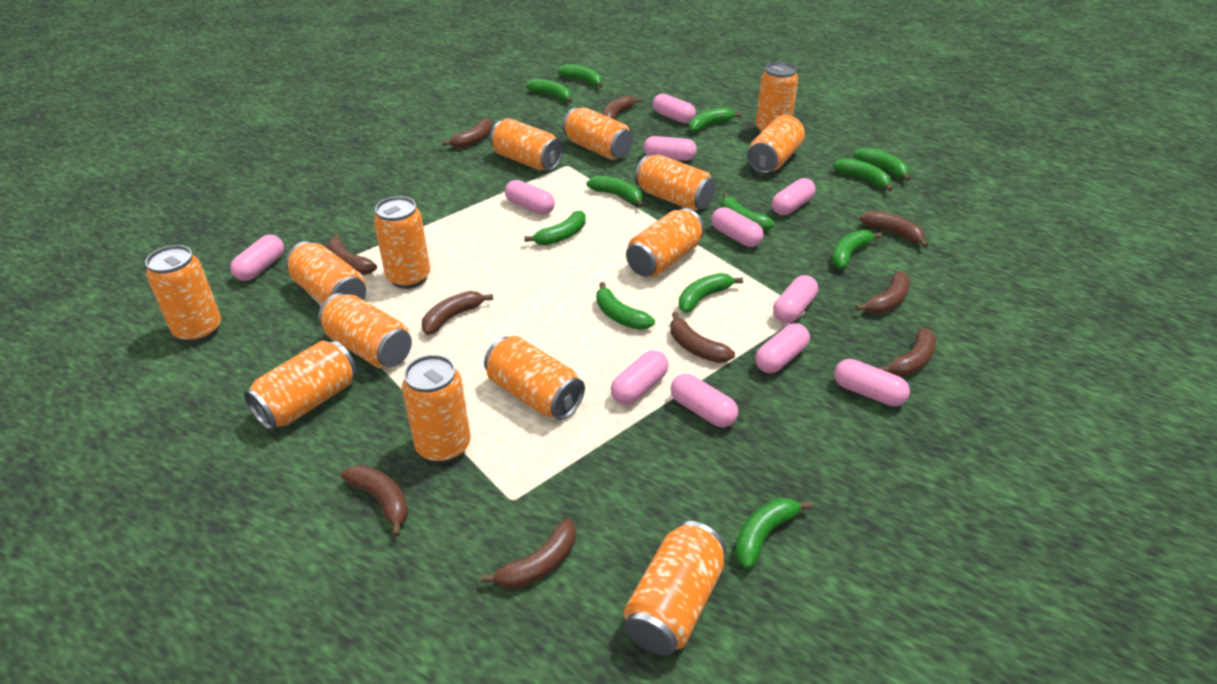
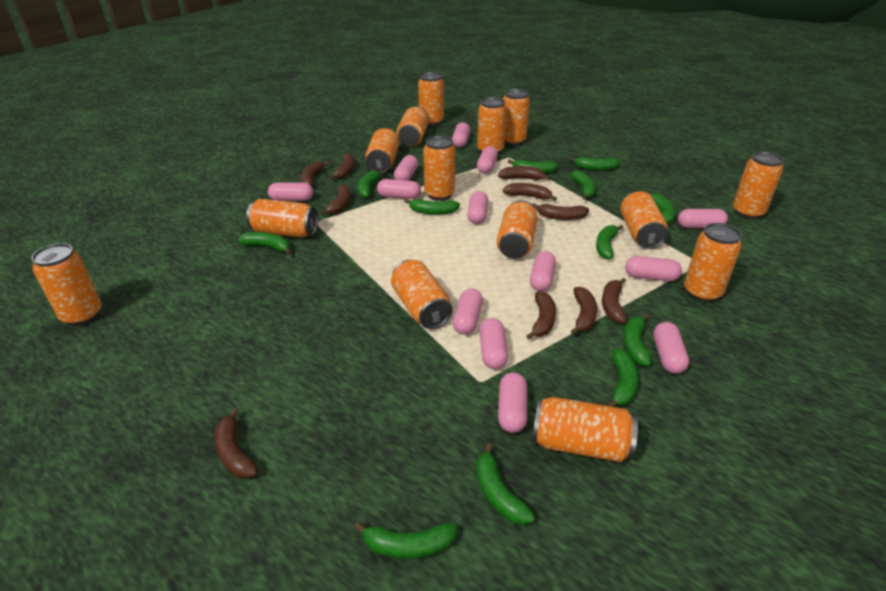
pink capsule: 11 -> 13

